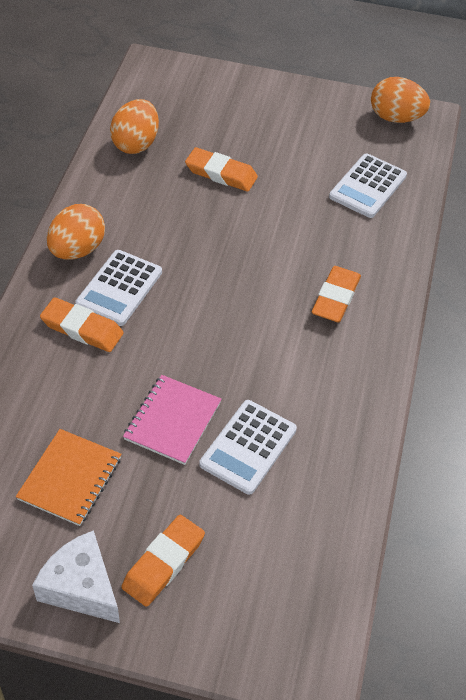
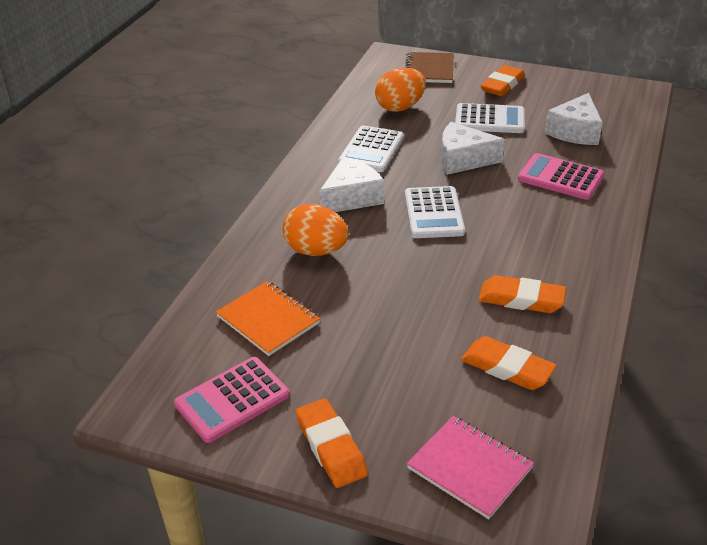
brown notebook: 0 -> 1
orange egg: 3 -> 2
pink calculator: 0 -> 2
white cheese: 1 -> 3

